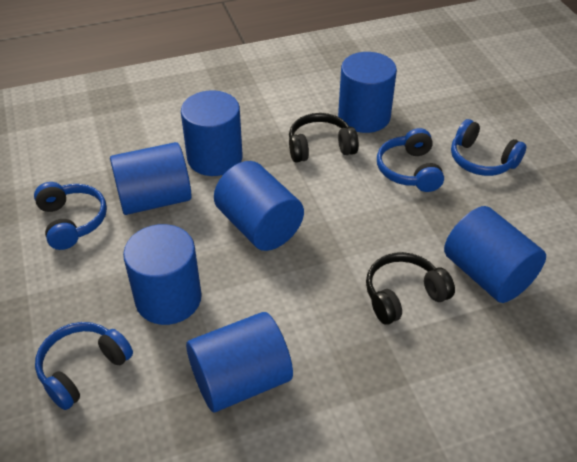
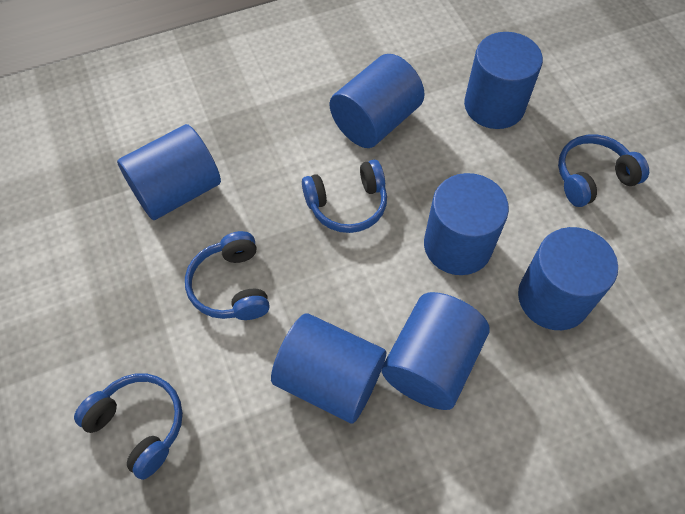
black headphones: 2 -> 0

